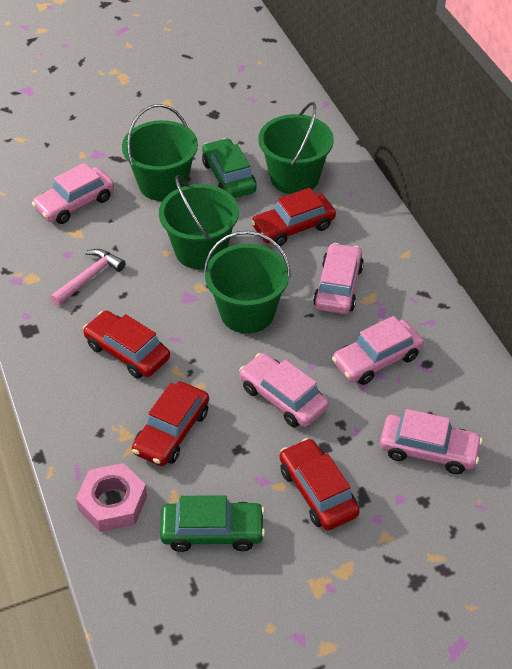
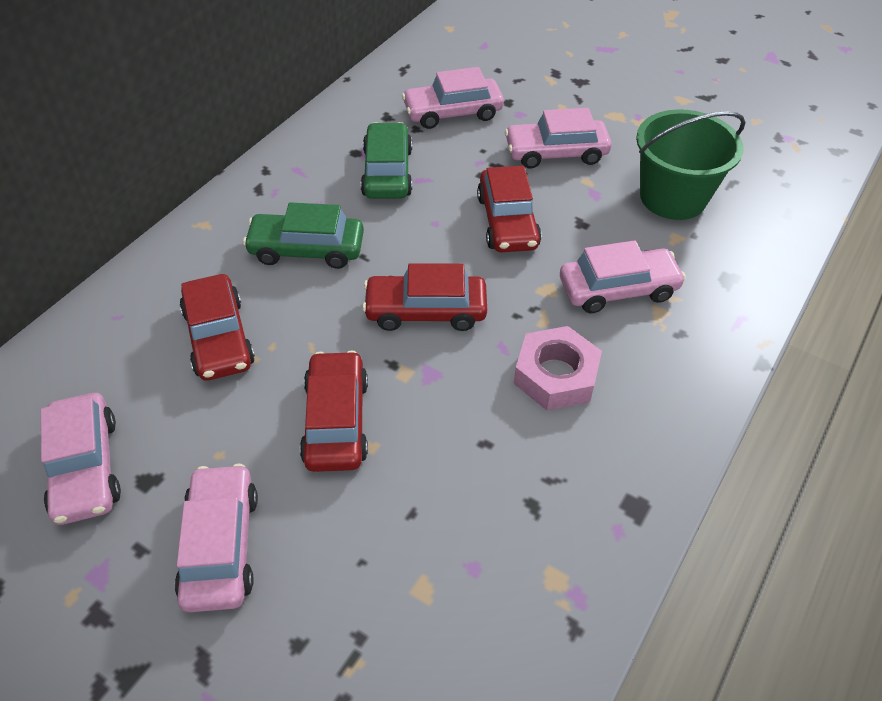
green bucket: 4 -> 1
pink hammer: 1 -> 0

